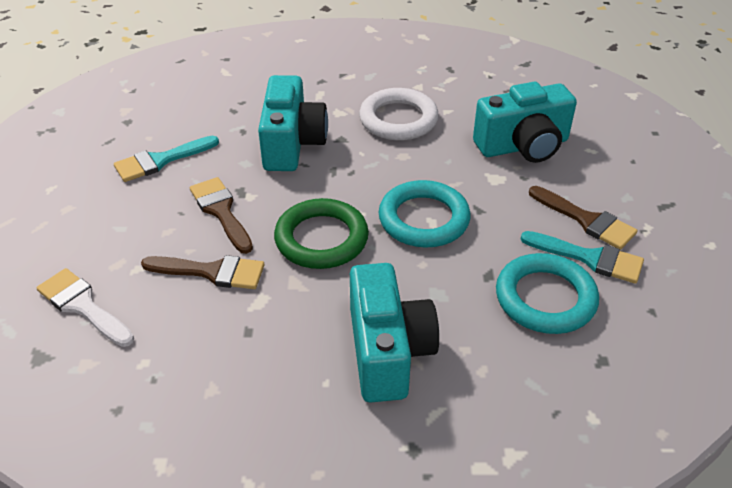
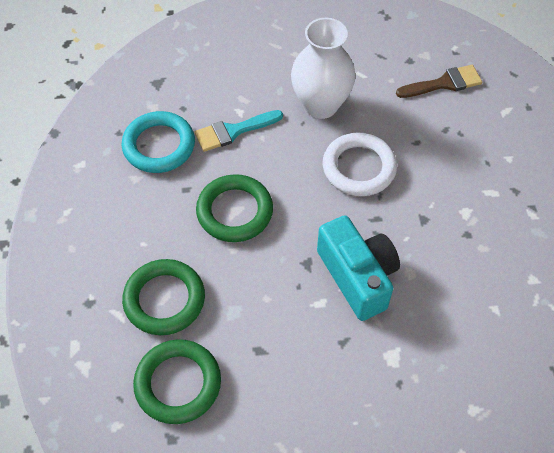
brown brush: 3 -> 1
green ring: 1 -> 3
turquoise brush: 2 -> 1
turquoise camera: 3 -> 1
turquoise ring: 2 -> 1
white brush: 1 -> 0
white vase: 0 -> 1

